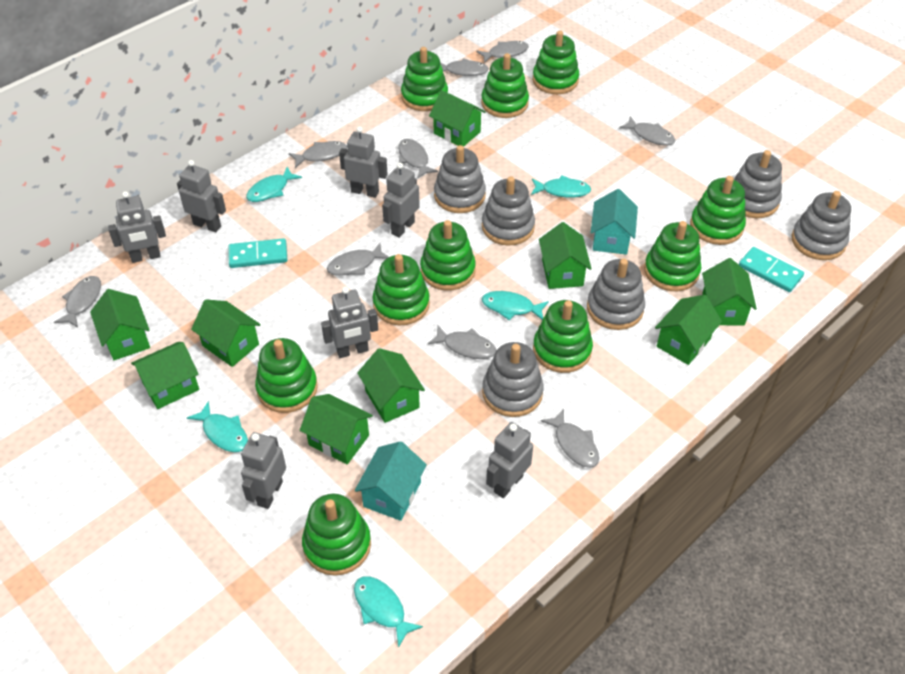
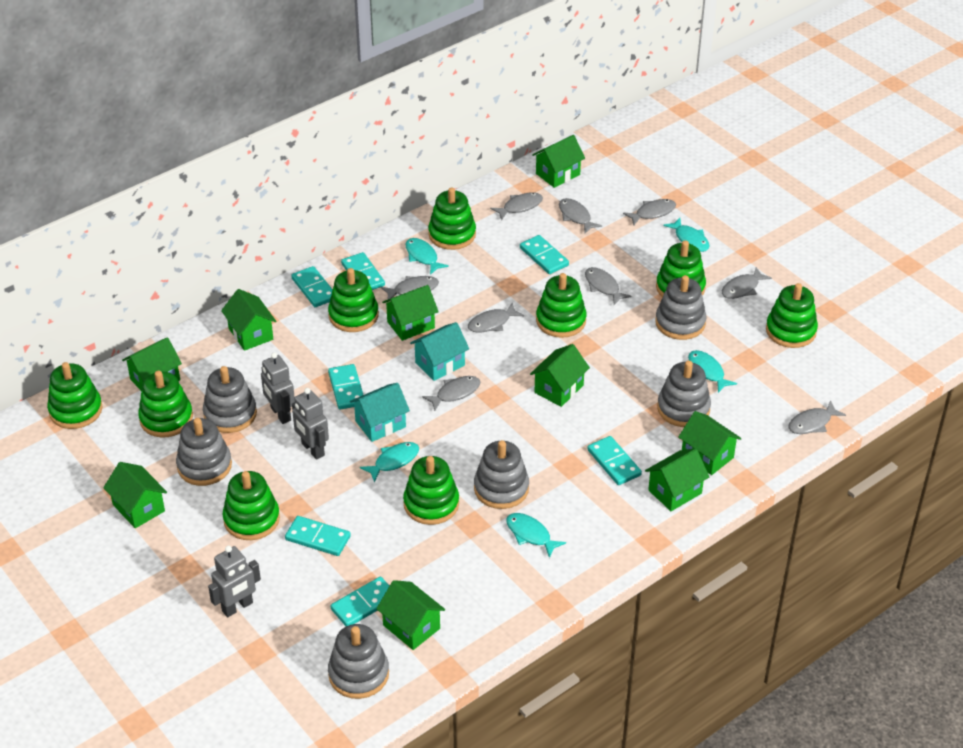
green stacking toy: 10 -> 9
grey robot: 7 -> 3
turquoise domino: 2 -> 7

